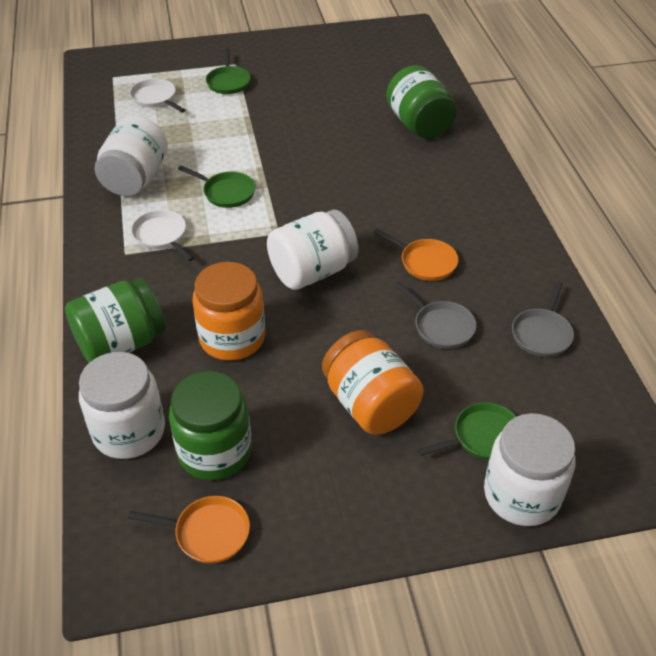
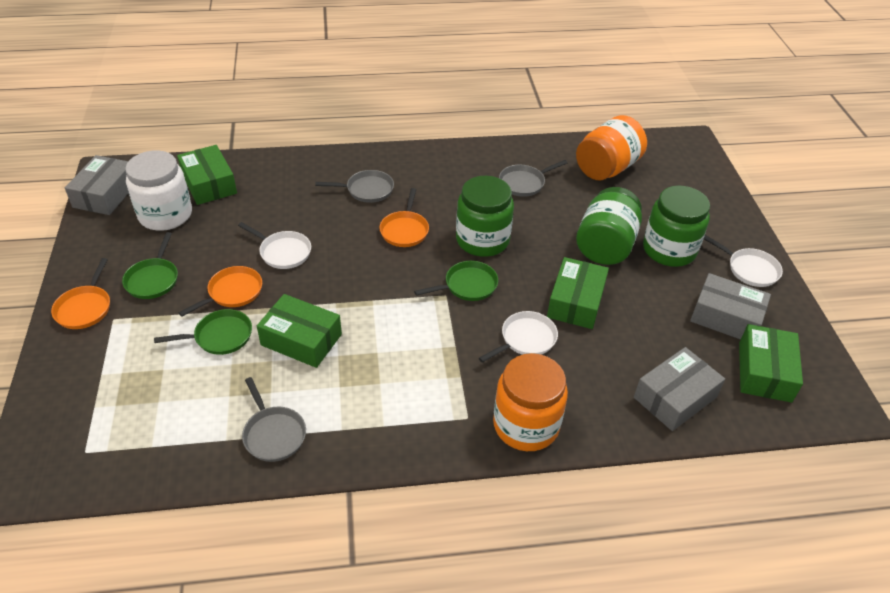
green box: 0 -> 4
grey box: 0 -> 3
grey pan: 2 -> 3
orange pan: 2 -> 3
white jar: 4 -> 1
white pan: 2 -> 3

